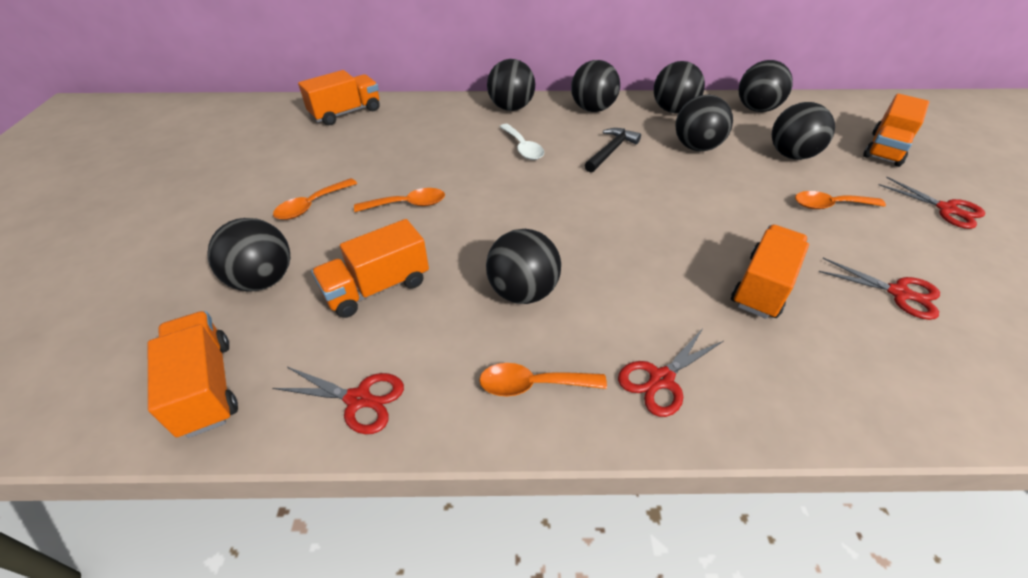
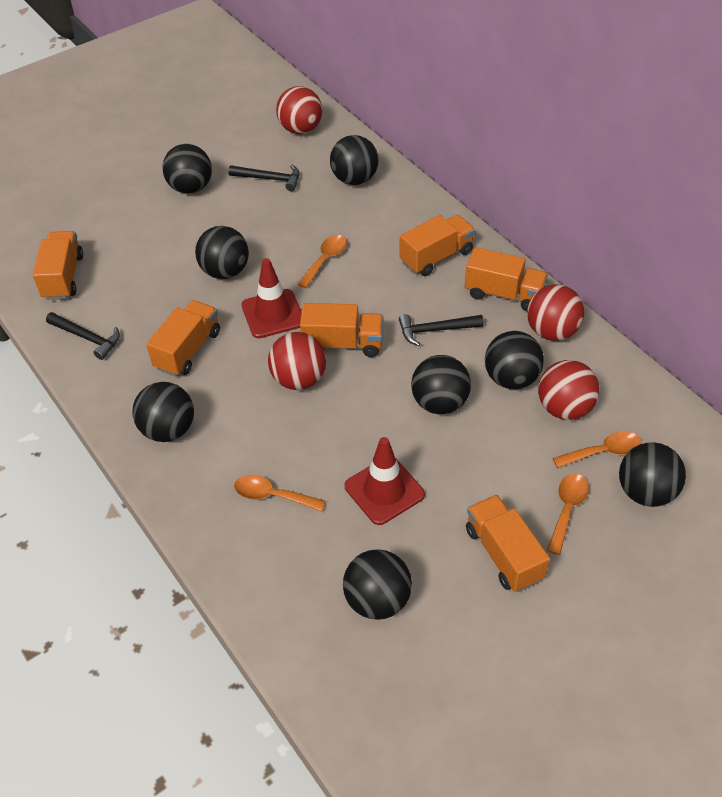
black hammer: 1 -> 3
orange truck: 5 -> 6
red ball: 0 -> 4
red scissors: 4 -> 0
red traffic cone: 0 -> 2
white spoon: 1 -> 0

